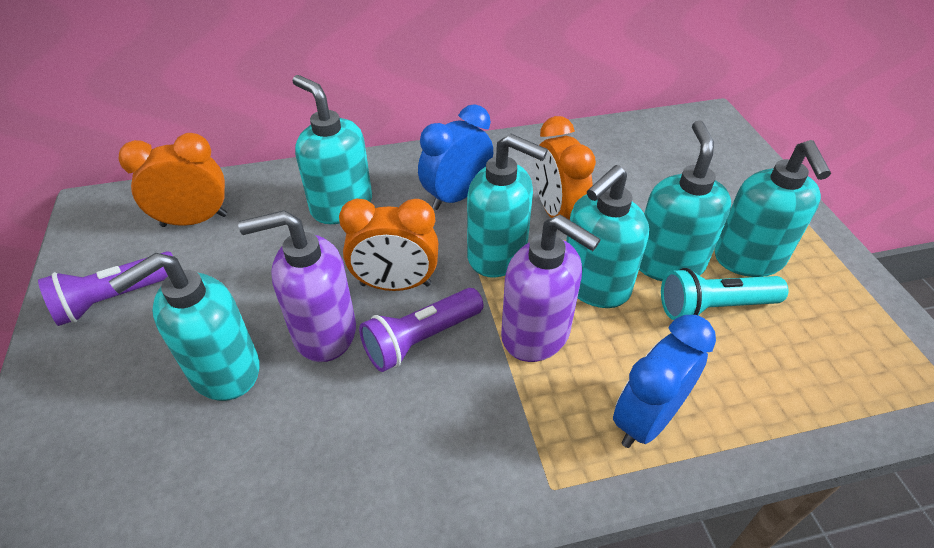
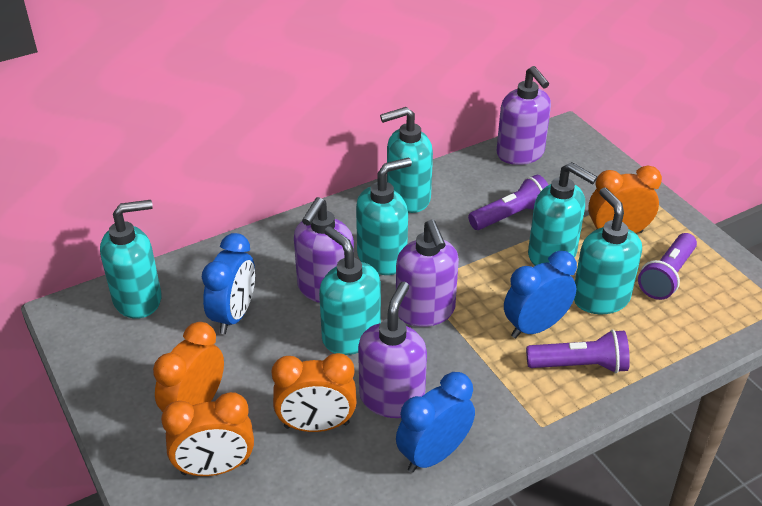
blue clock: 2 -> 3
orange clock: 3 -> 4
purple flashlight: 2 -> 3
purple soap dispenser: 2 -> 4
turquoise flashlight: 1 -> 0

